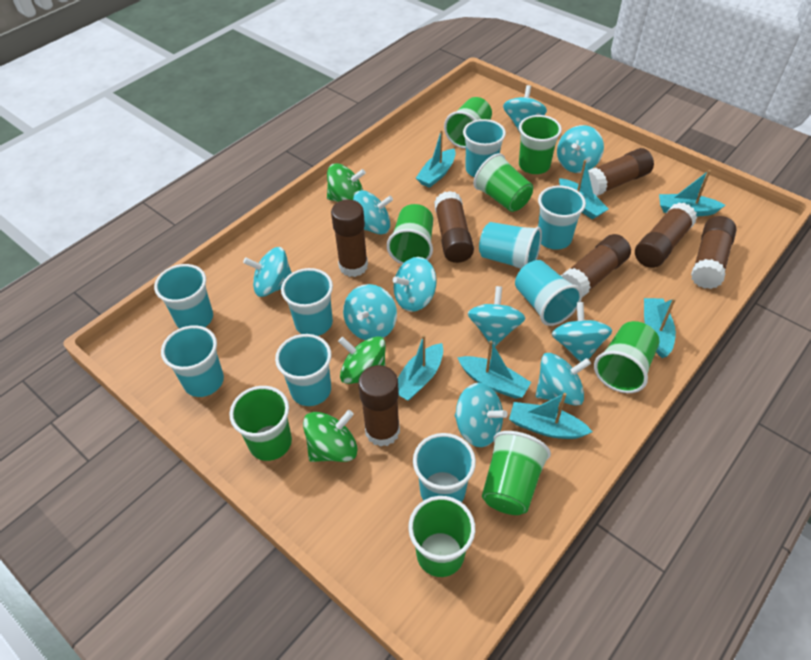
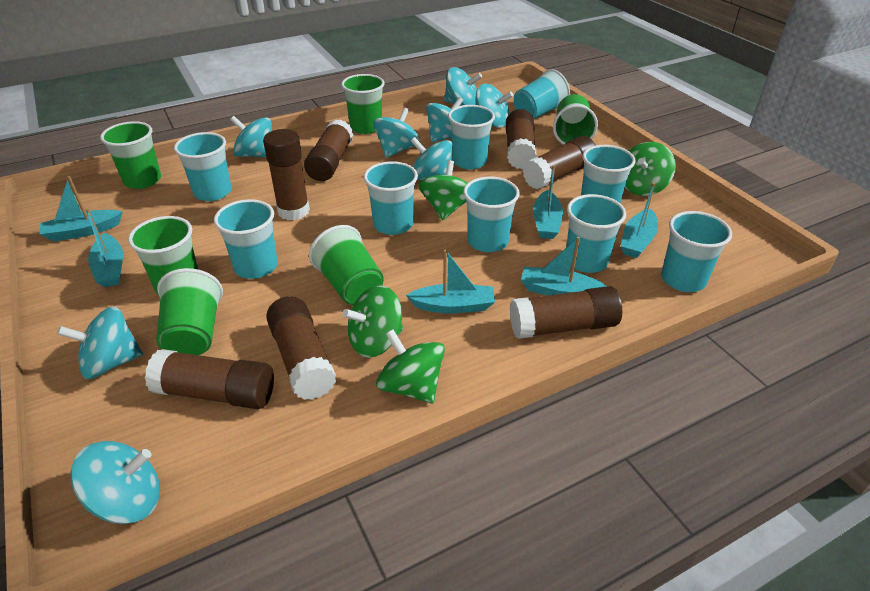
green cup: 8 -> 6
green spinning top: 3 -> 4
turquoise boat: 7 -> 6
turquoise spinning top: 10 -> 8

